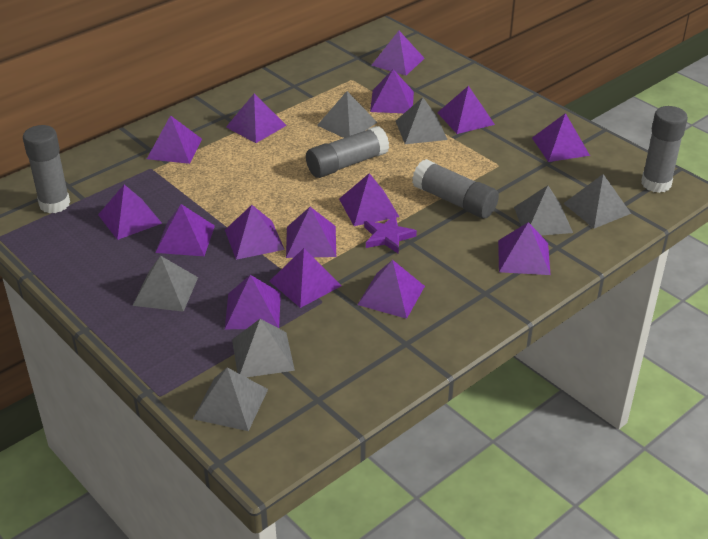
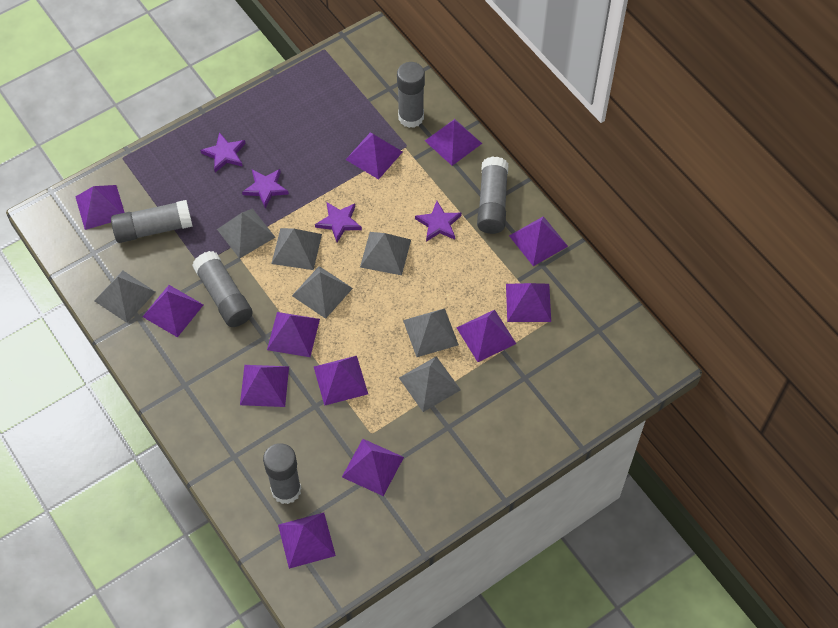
grey glue stick: 4 -> 5
purple pyramid: 15 -> 12
purple star: 1 -> 4

